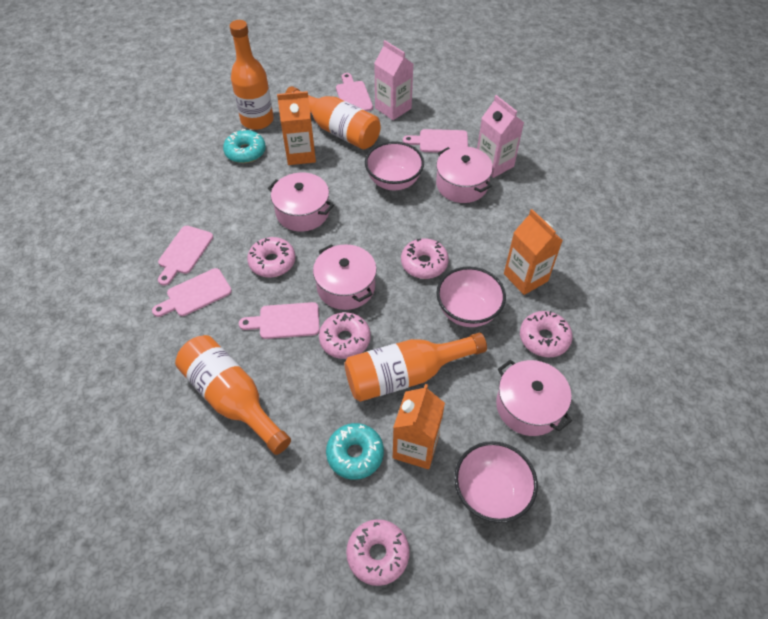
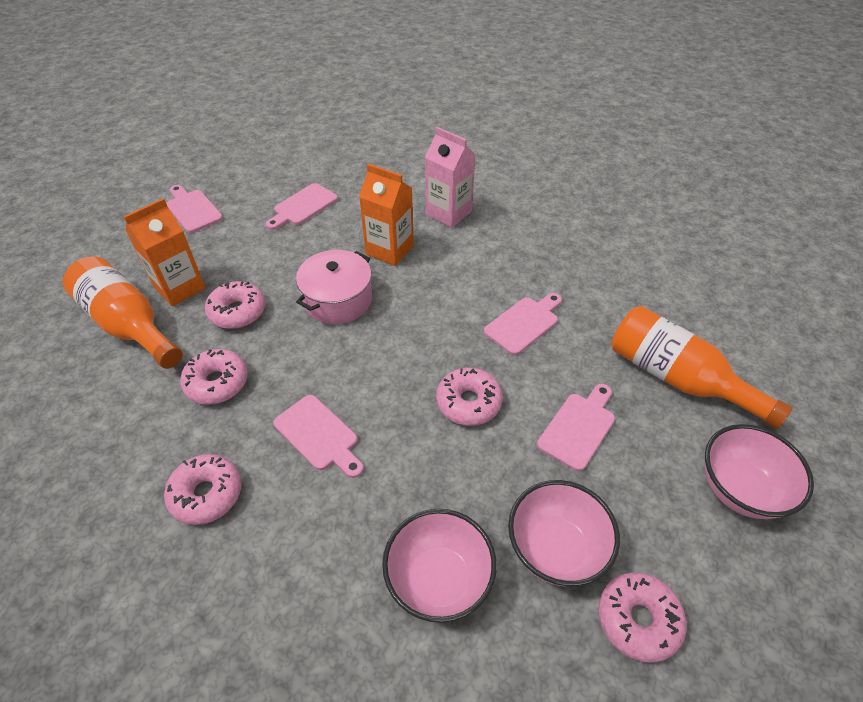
orange bottle: 4 -> 2
orange carton: 3 -> 2
pink carton: 2 -> 1
pink pot: 4 -> 1
turquoise donut: 2 -> 0

